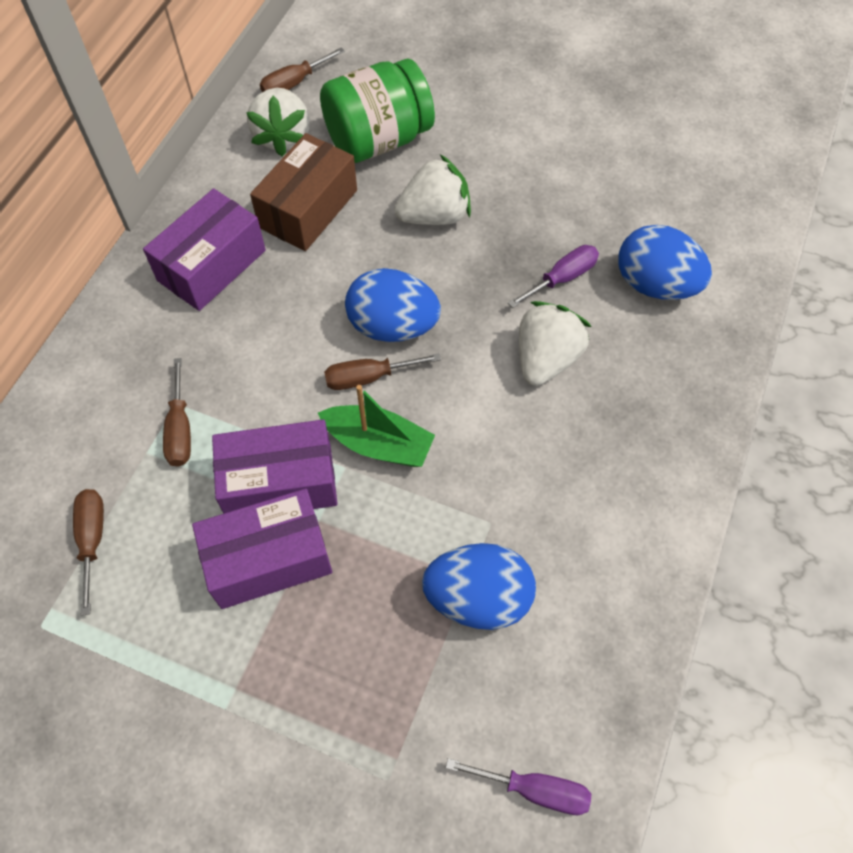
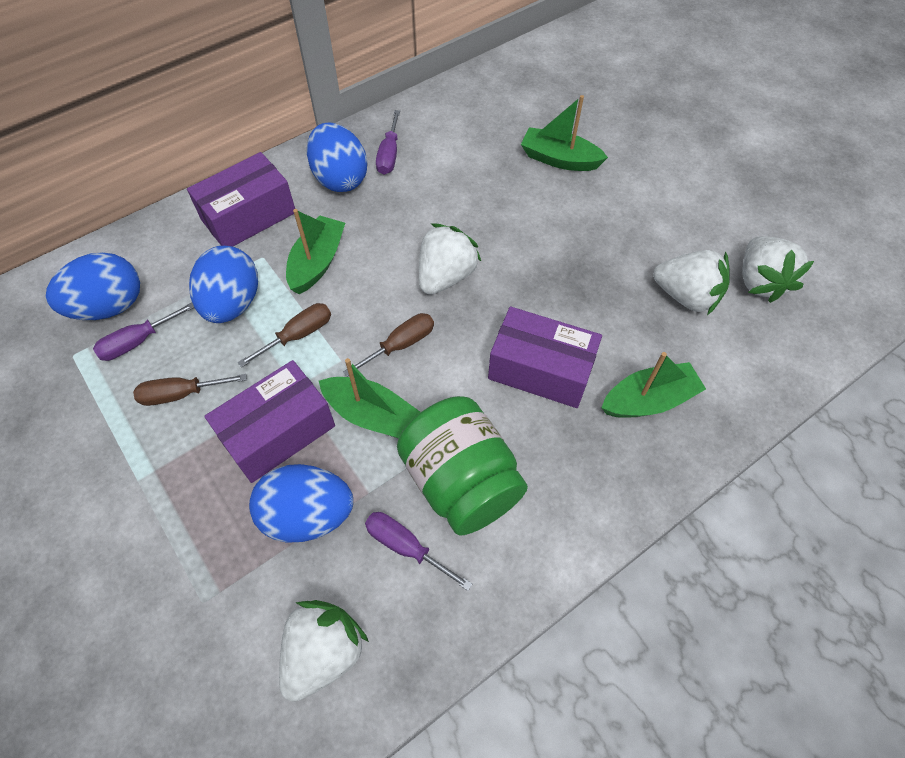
blue egg: 3 -> 4
brown box: 1 -> 0
brown screwdriver: 4 -> 3
green boat: 1 -> 4
purple screwdriver: 2 -> 3
white strawberry: 3 -> 4

